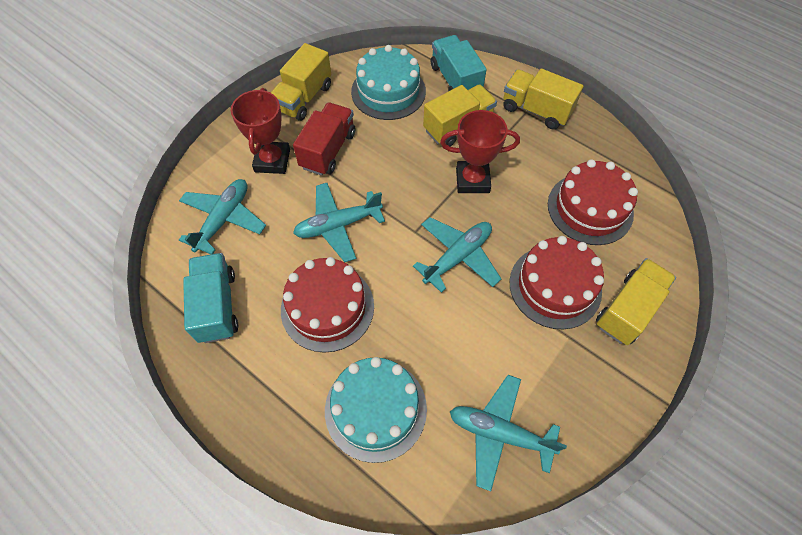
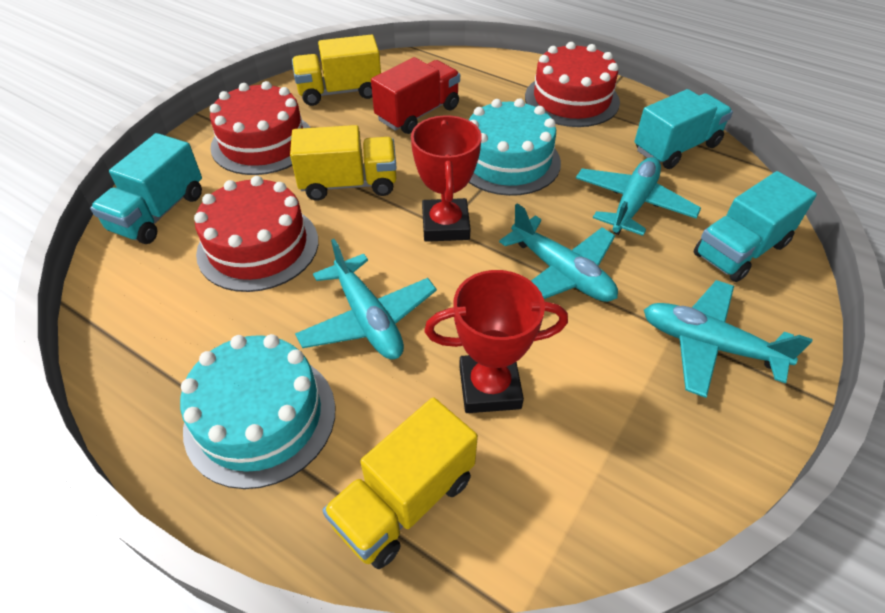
turquoise truck: 2 -> 3
yellow truck: 4 -> 3

